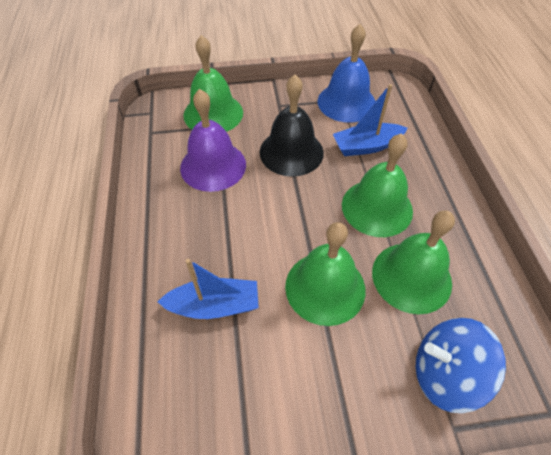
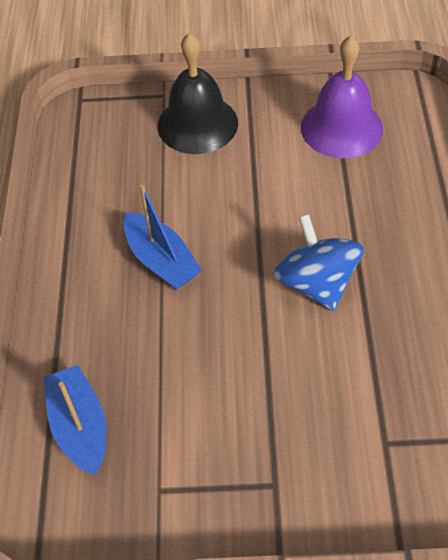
blue bell: 1 -> 0
green bell: 4 -> 0

